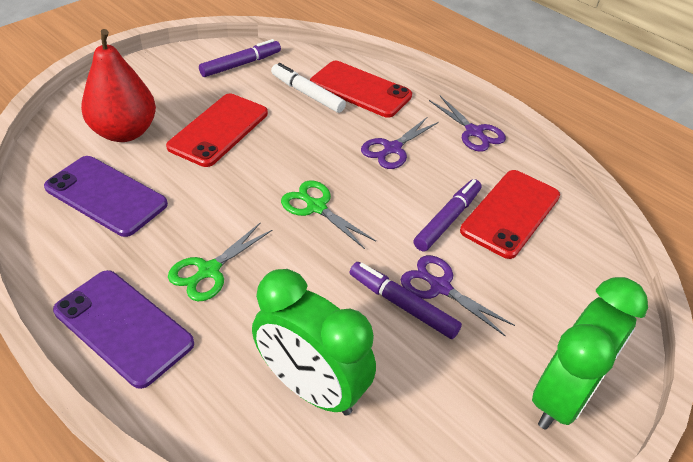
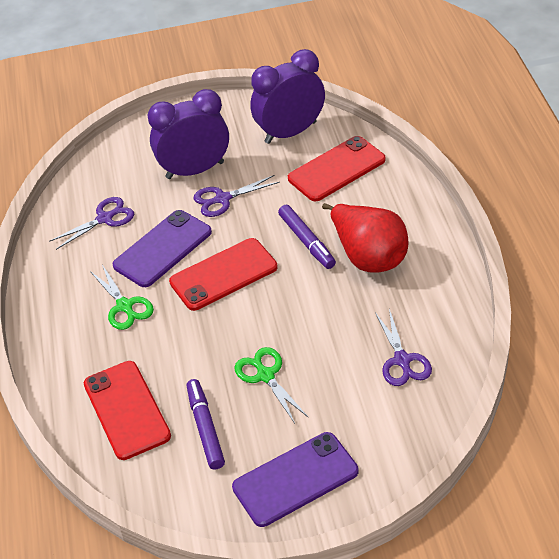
green clock: 2 -> 0
purple clock: 0 -> 2
purple marker: 3 -> 2
white marker: 1 -> 0

